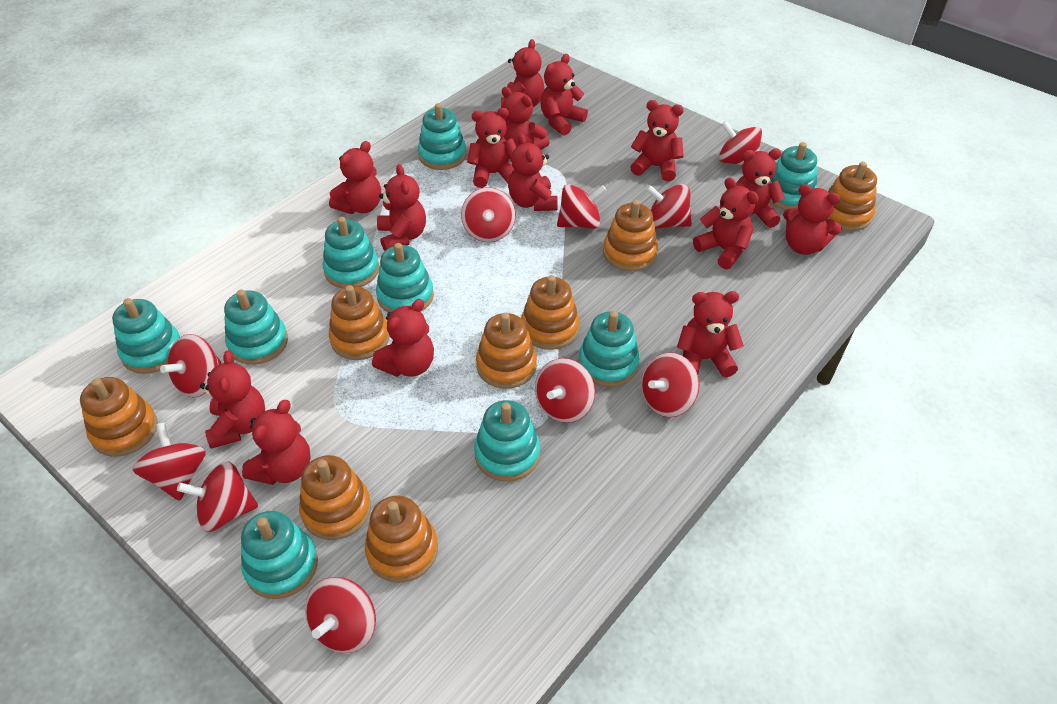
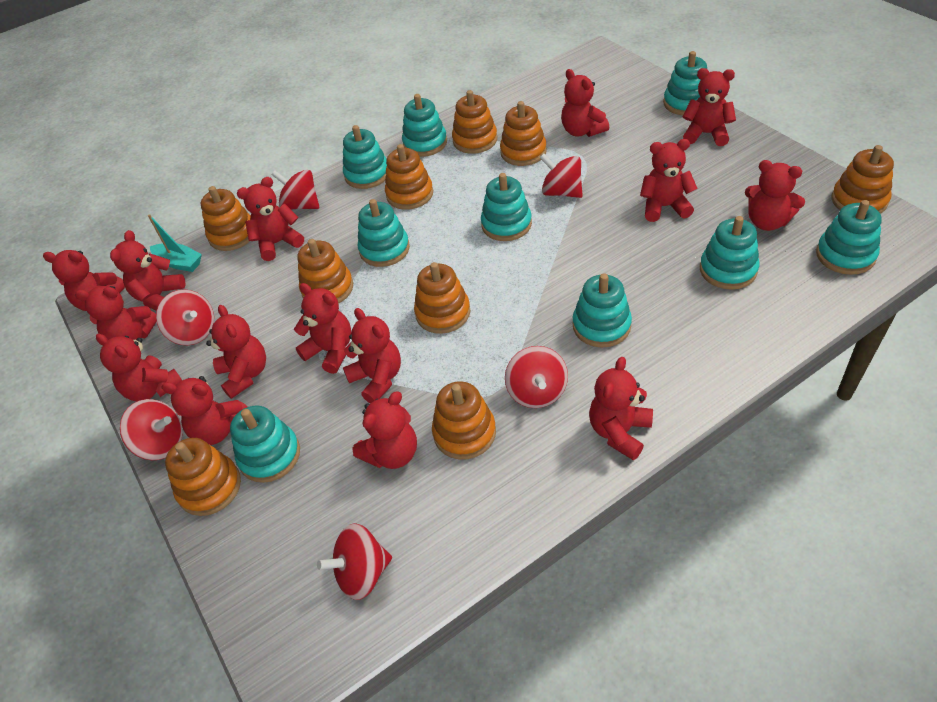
orange stacking toy: 8 -> 9
red spinning top: 10 -> 6
turquoise boat: 0 -> 1

